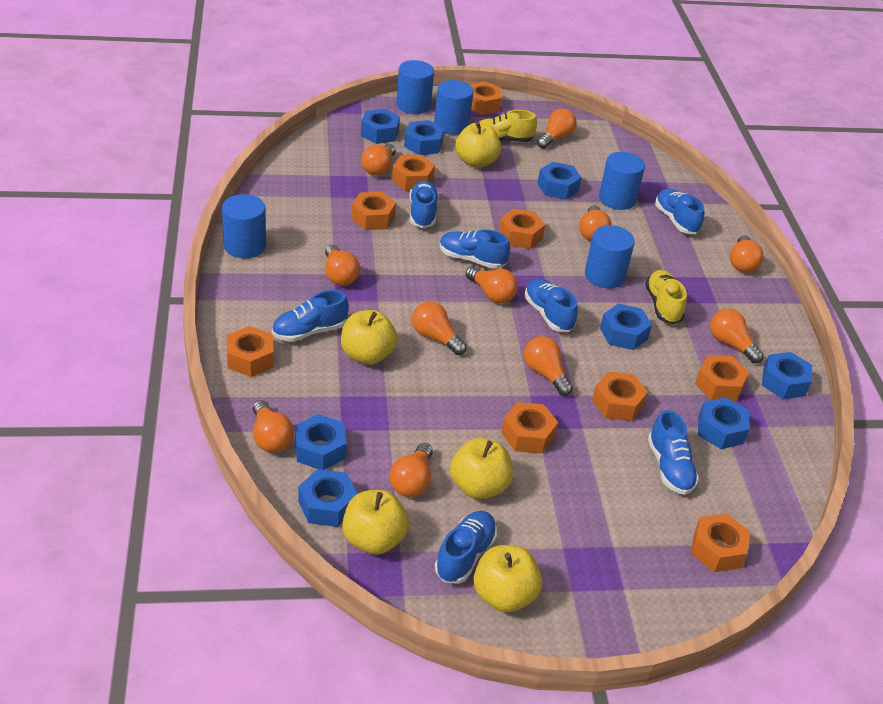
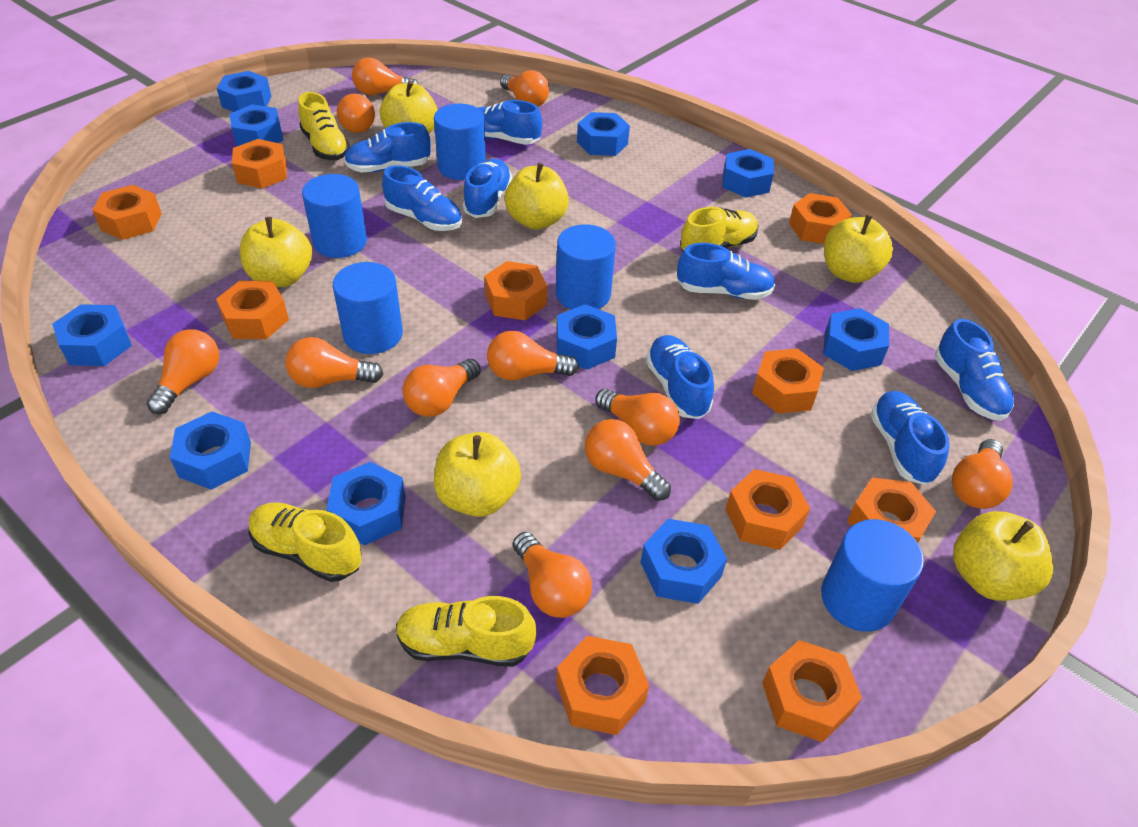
blue nut: 8 -> 10
blue shoe: 7 -> 8
orange nut: 9 -> 10
yellow apple: 5 -> 6
yellow shoe: 2 -> 4

